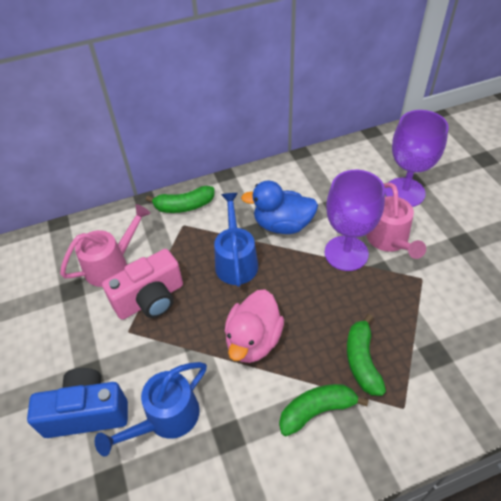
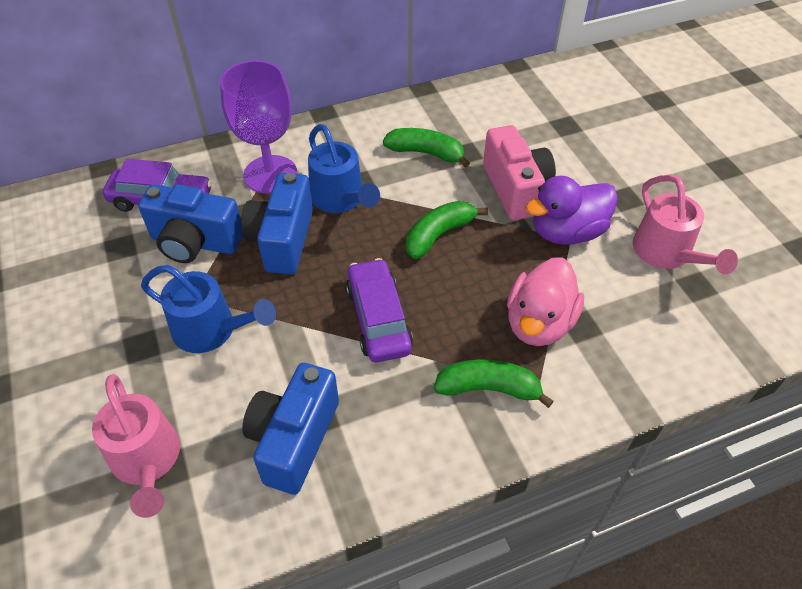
blue camera: 1 -> 3
blue duck: 1 -> 0
purple car: 0 -> 2
purple duck: 0 -> 1
purple goblet: 2 -> 1

